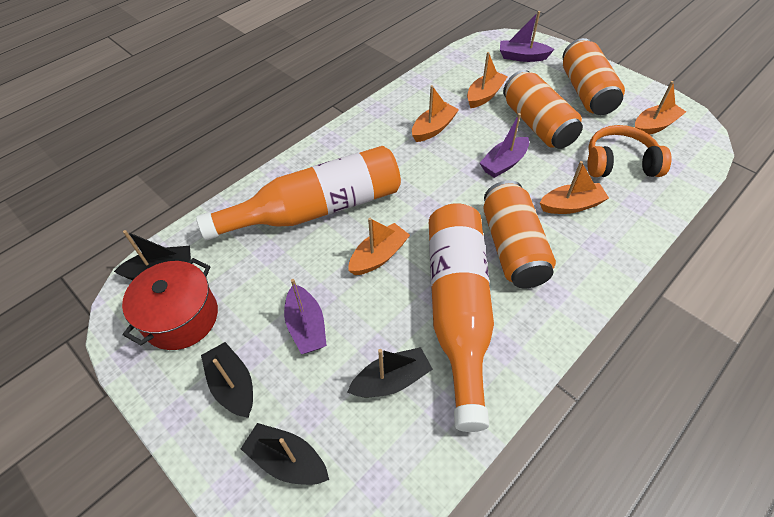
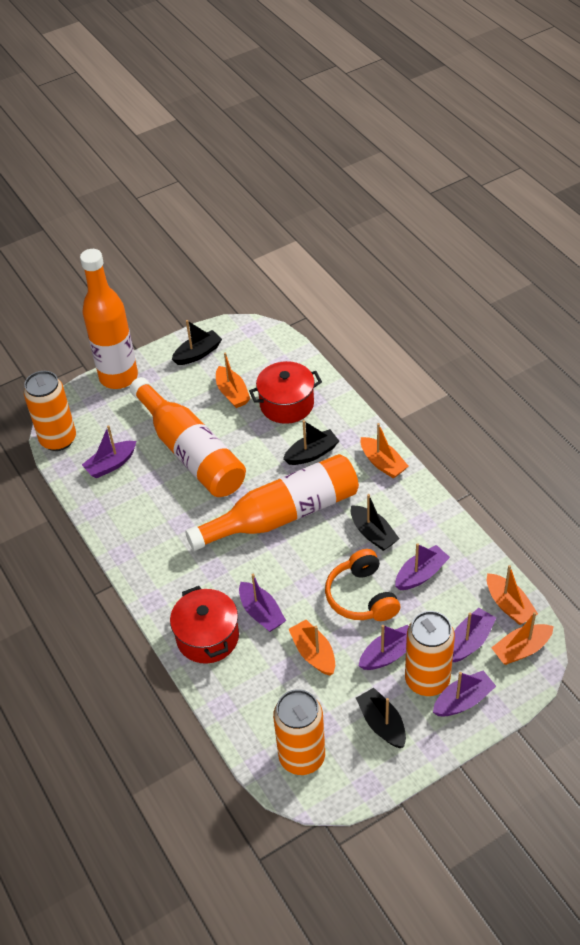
orange bottle: 2 -> 3
purple boat: 3 -> 6
red pot: 1 -> 2

